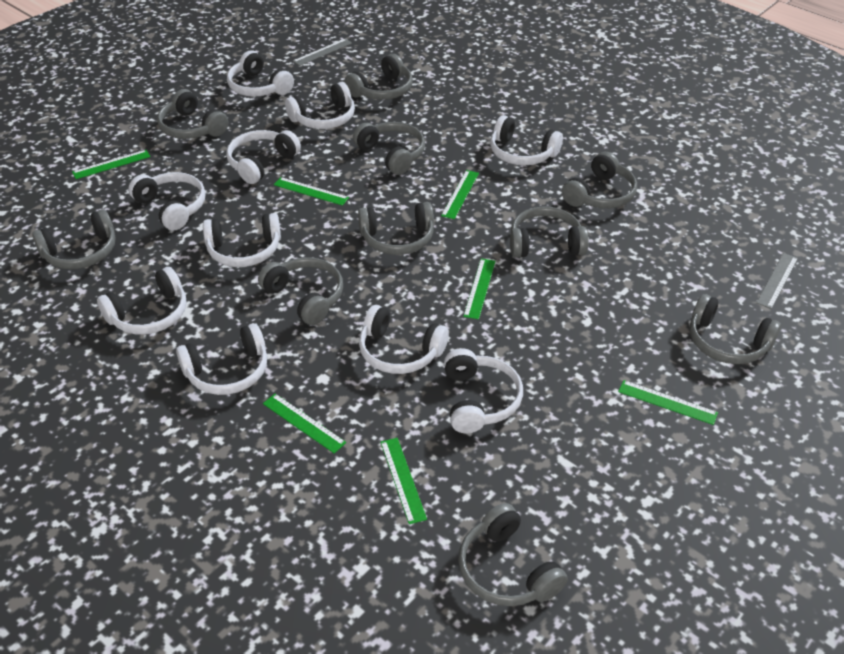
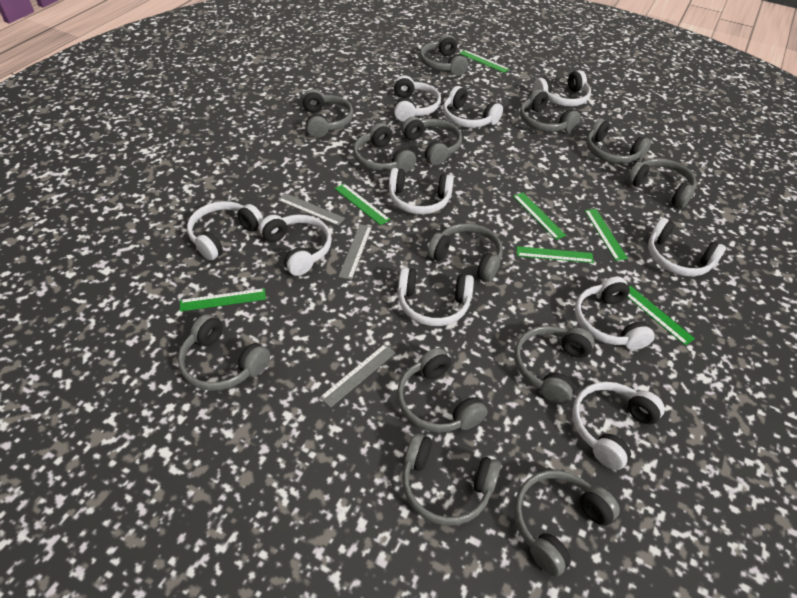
grey headphones: 10 -> 13
grey ruler: 2 -> 3

